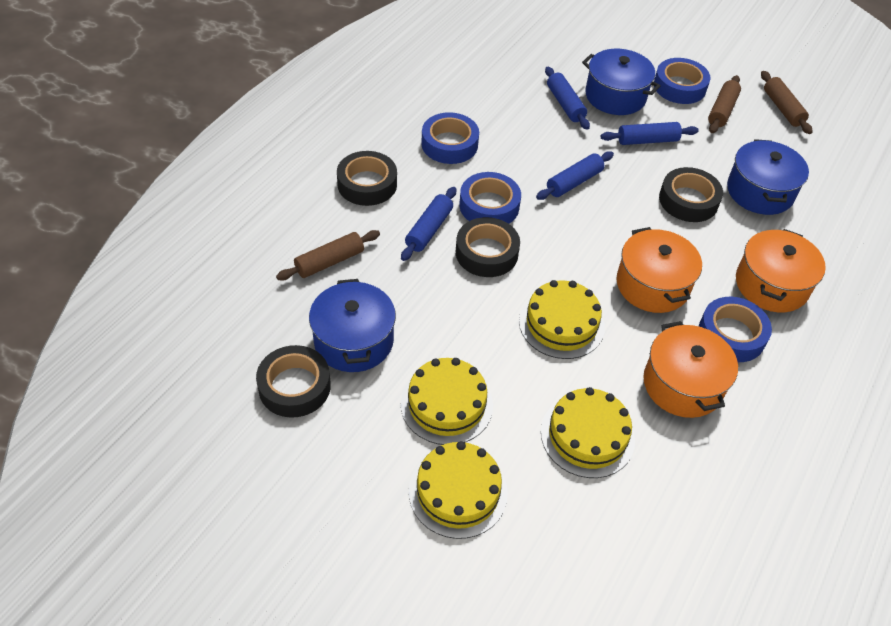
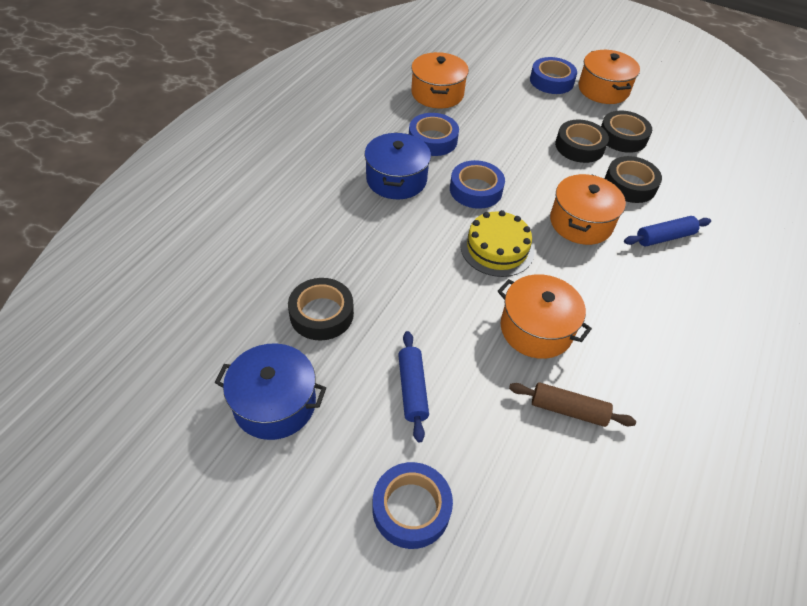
blue pot: 3 -> 2
blue rolling pin: 4 -> 2
brown rolling pin: 3 -> 1
orange pot: 3 -> 4
yellow cake: 4 -> 1

